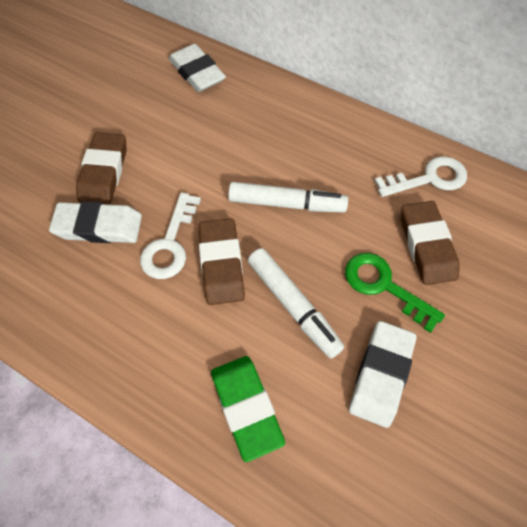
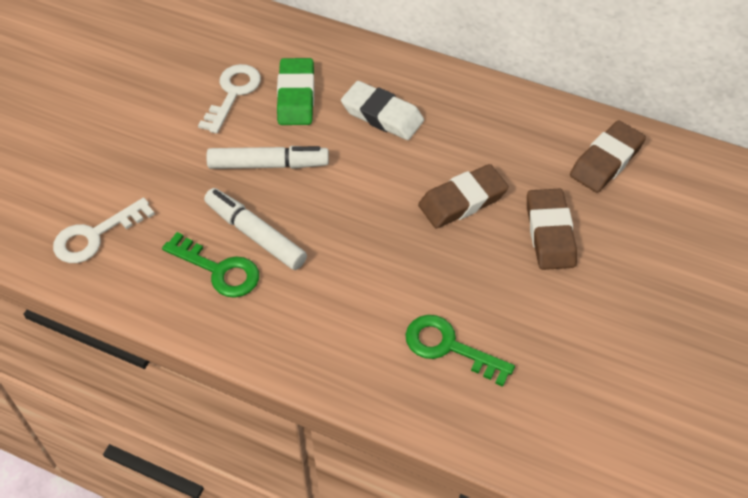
green key: 1 -> 2
white eraser: 3 -> 1

